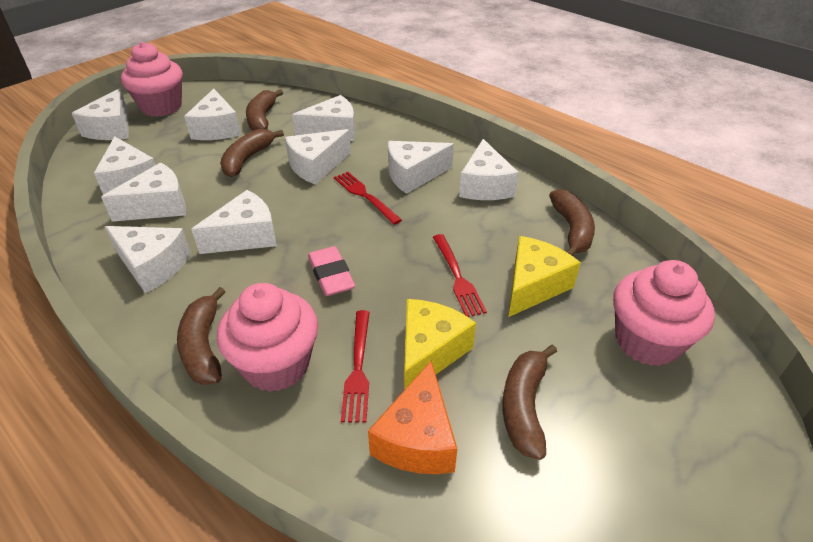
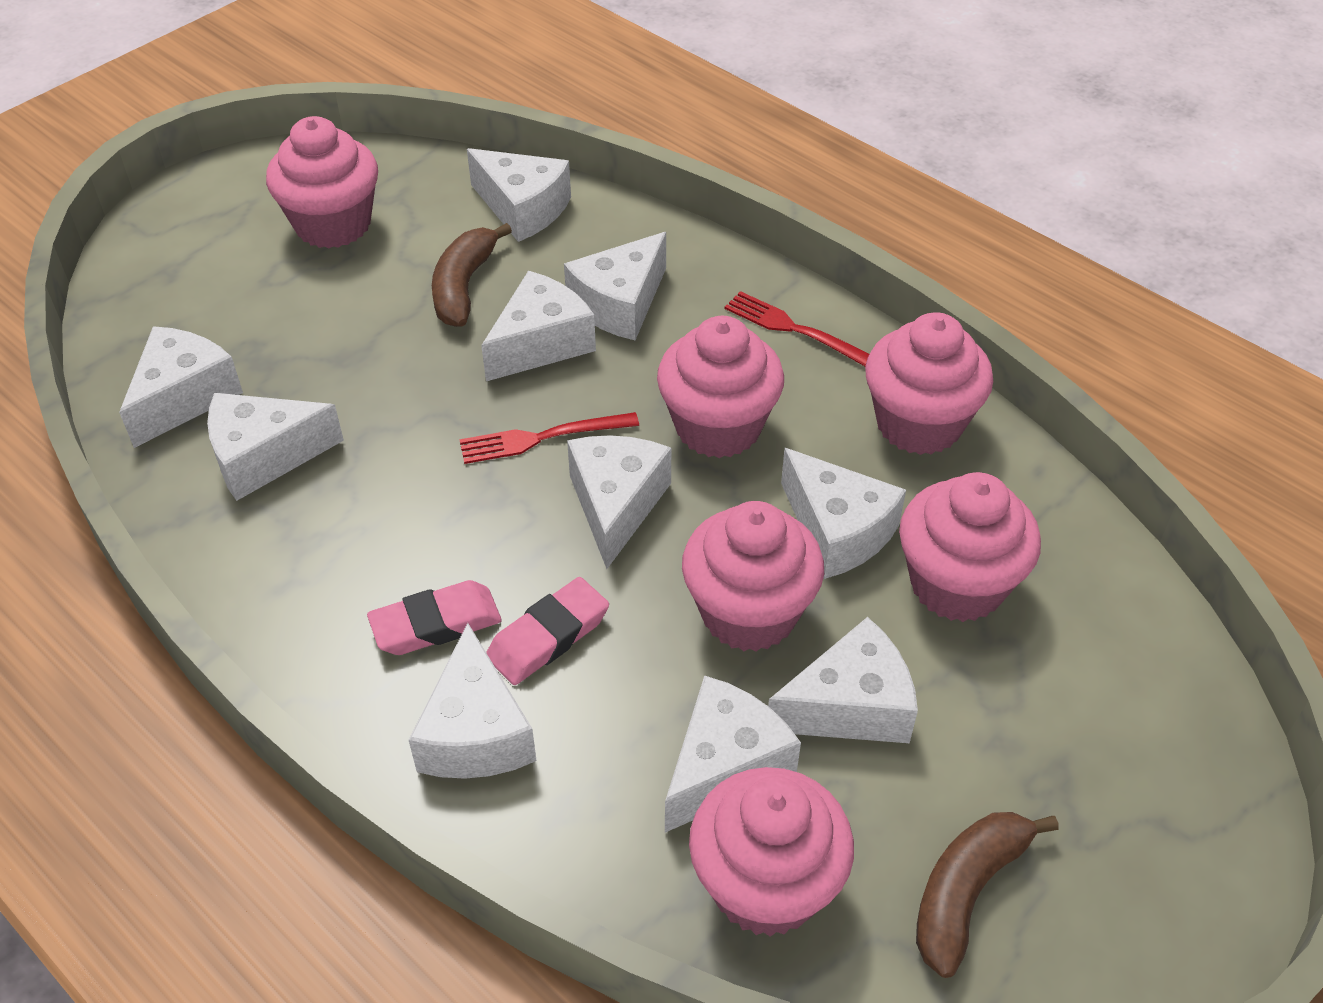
brown banana: 5 -> 2
orange cheese: 1 -> 0
pink cupcake: 3 -> 6
pink eraser: 1 -> 2
red fork: 3 -> 2
yellow cheese: 2 -> 0

